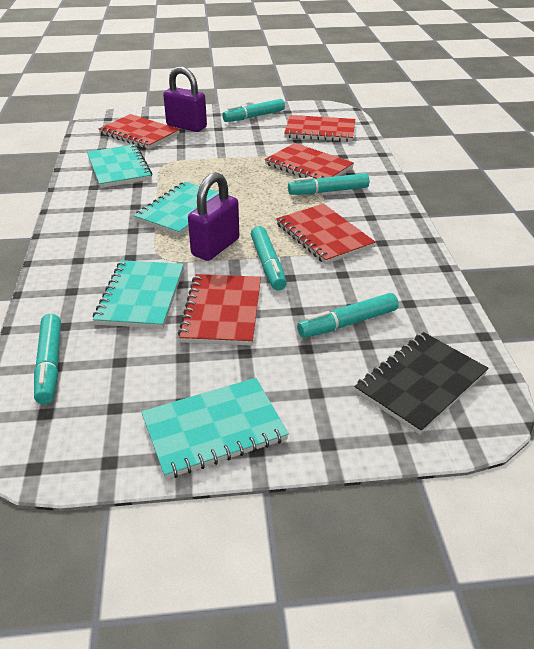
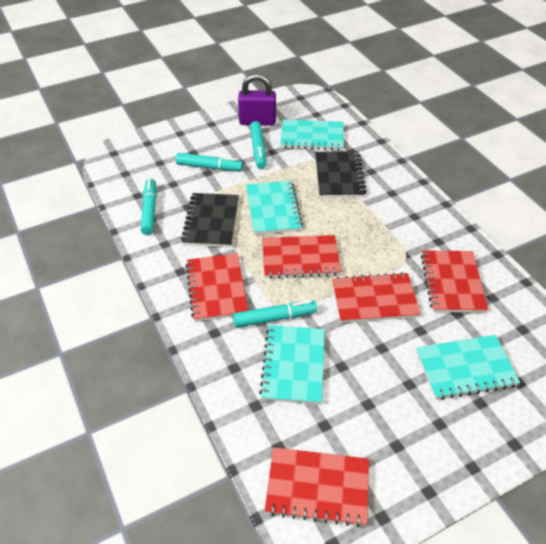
black notebook: 1 -> 2
purple padlock: 2 -> 1
turquoise marker: 5 -> 4

